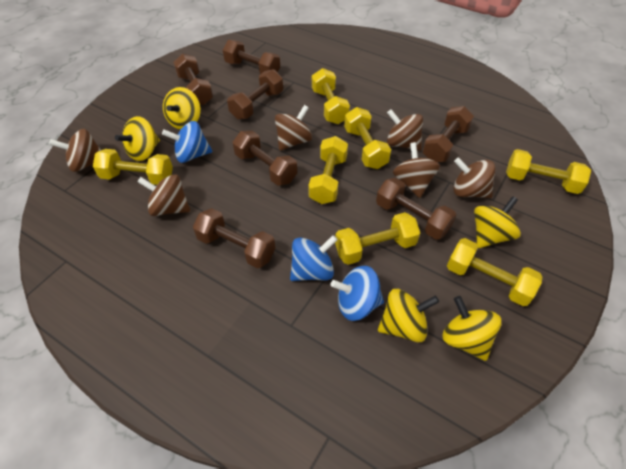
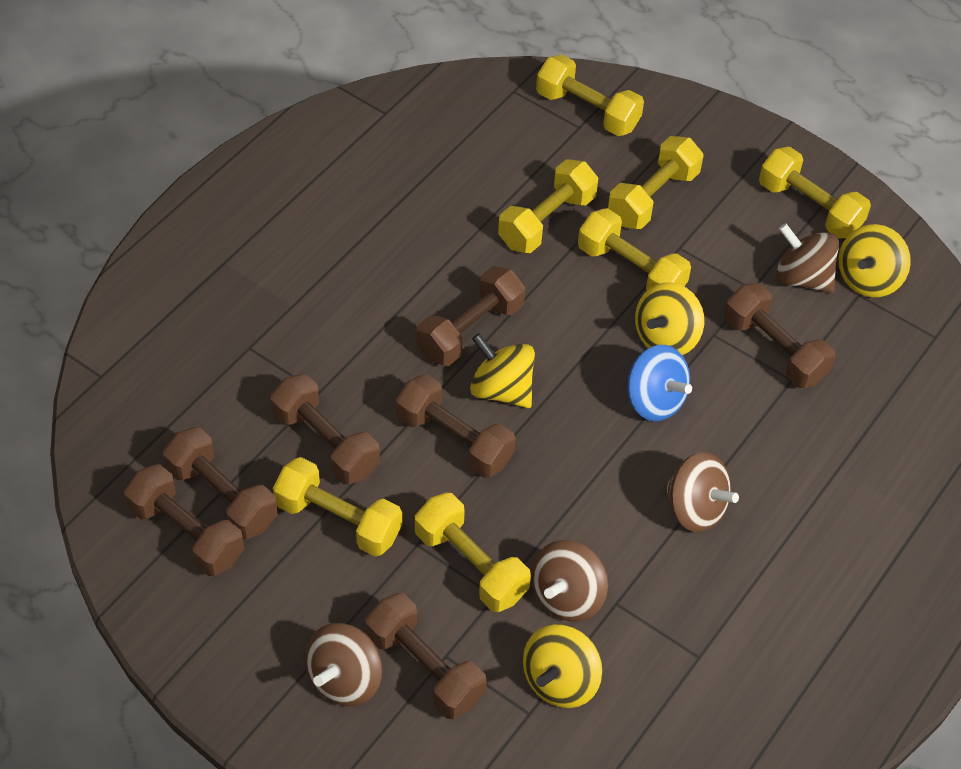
blue spinning top: 3 -> 1
brown spinning top: 6 -> 4
yellow spinning top: 5 -> 4

